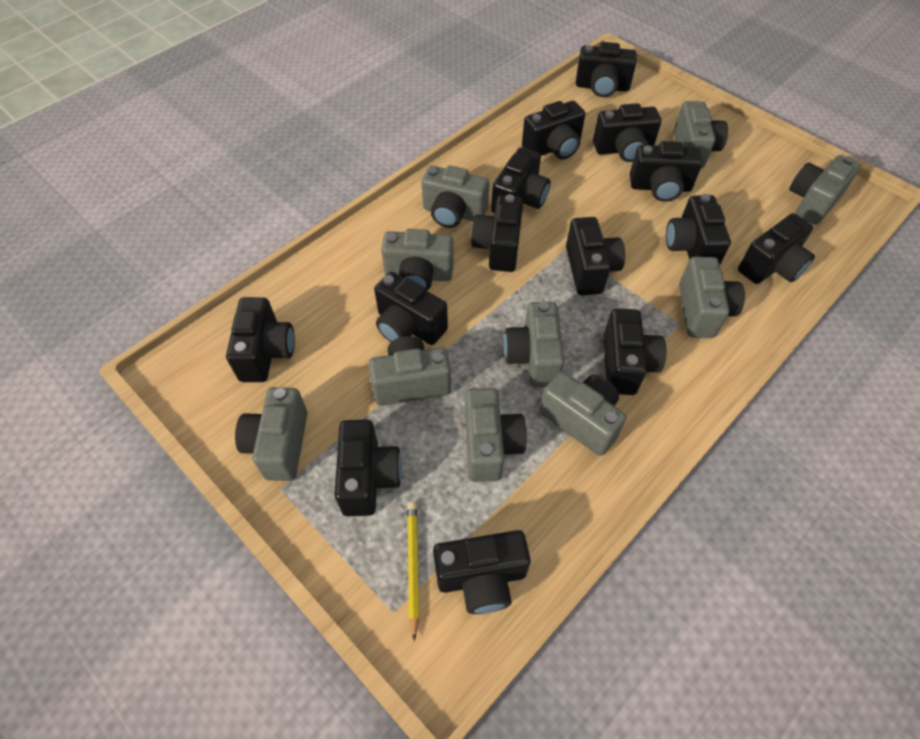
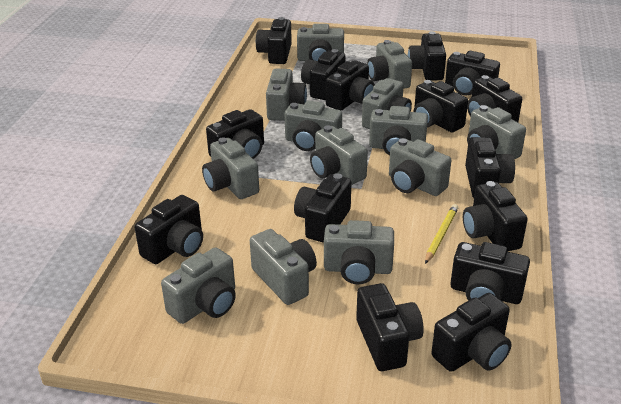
black camera: 14 -> 15
grey camera: 10 -> 13

